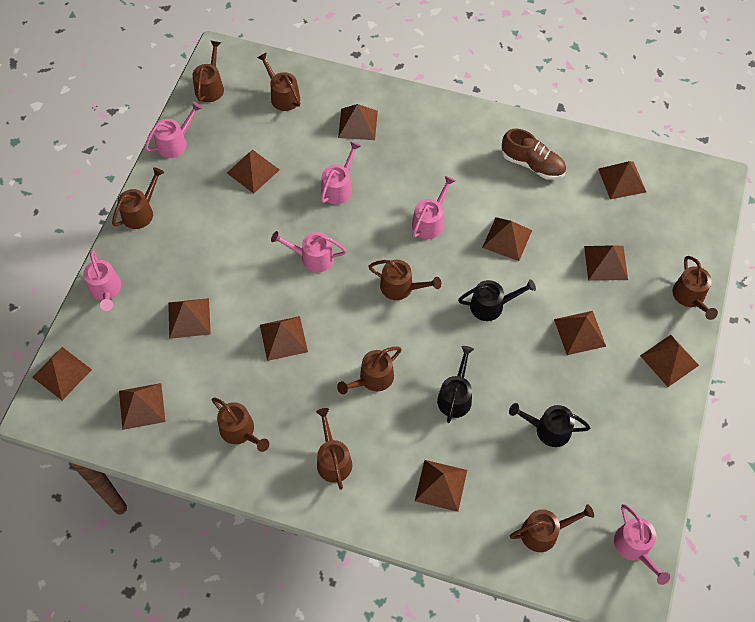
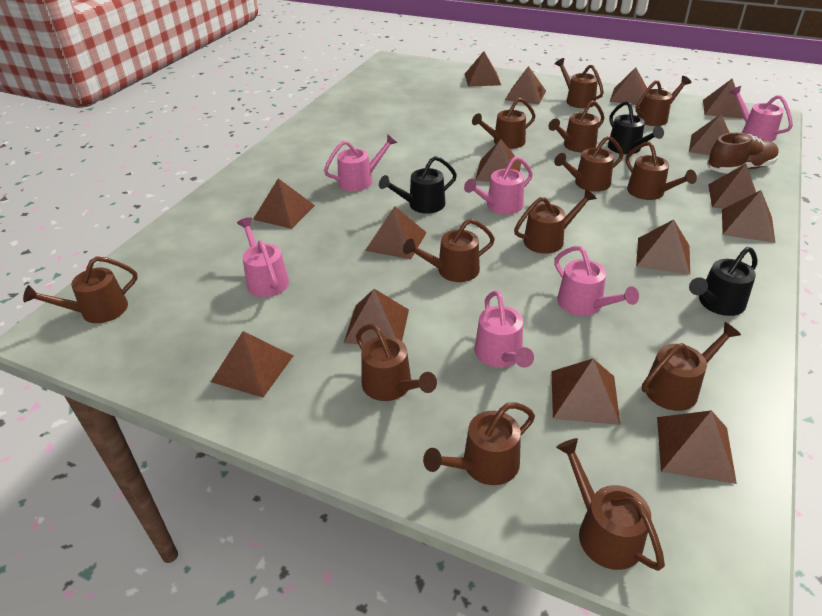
brown pyramid: 12 -> 15
brown watering can: 9 -> 13

